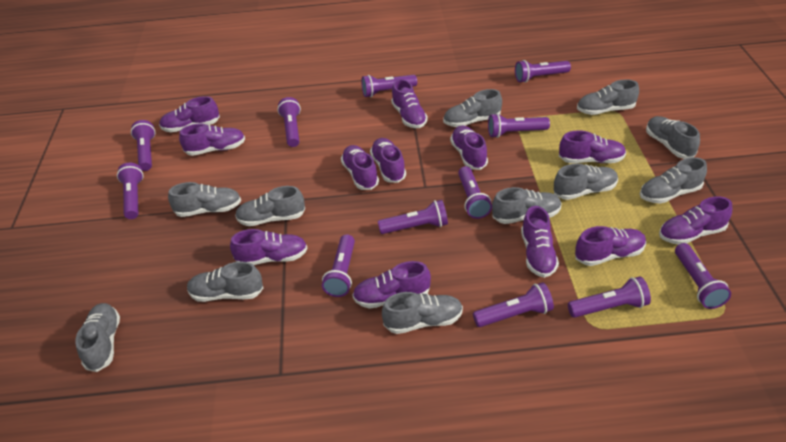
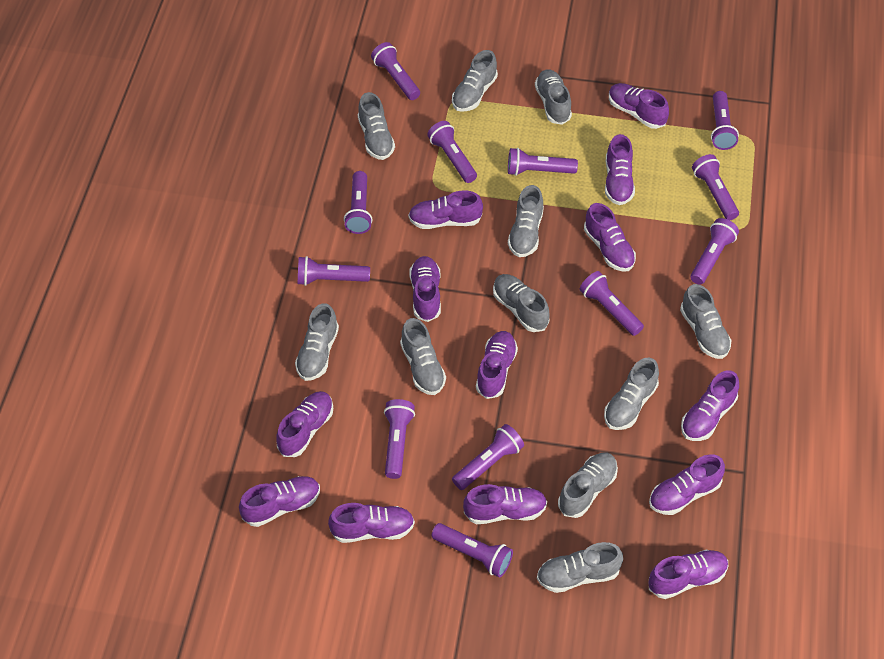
purple shoe: 12 -> 13

